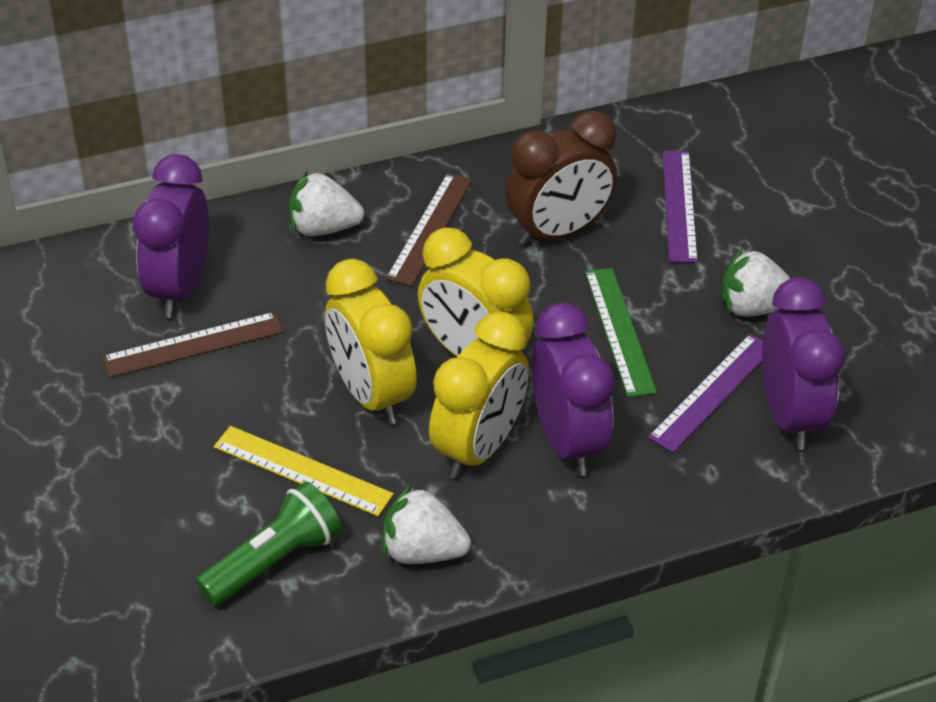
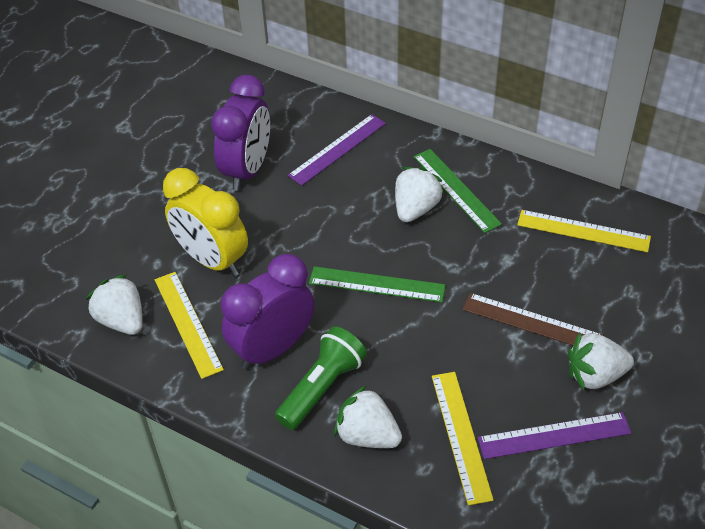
brown clock: 1 -> 0
brown ruler: 2 -> 1
green ruler: 1 -> 2
purple clock: 3 -> 2
white strawberry: 3 -> 4
yellow clock: 3 -> 1
yellow ruler: 1 -> 3

